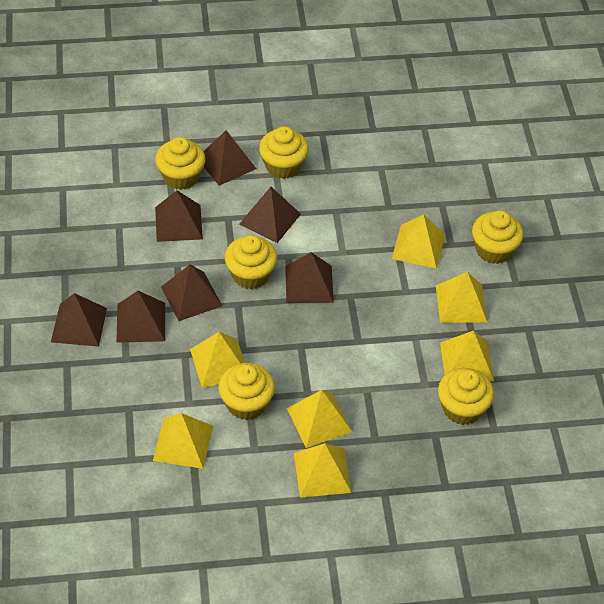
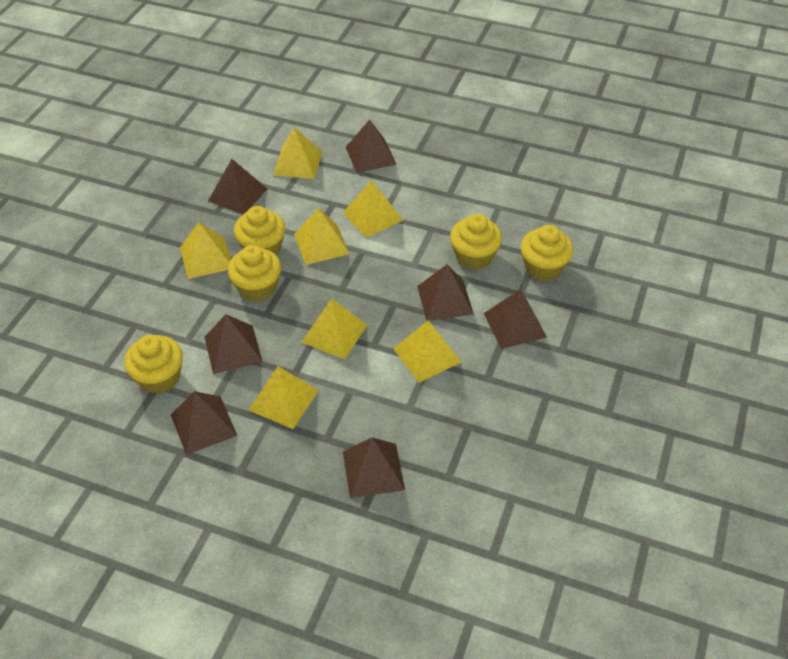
yellow cupcake: 6 -> 5

